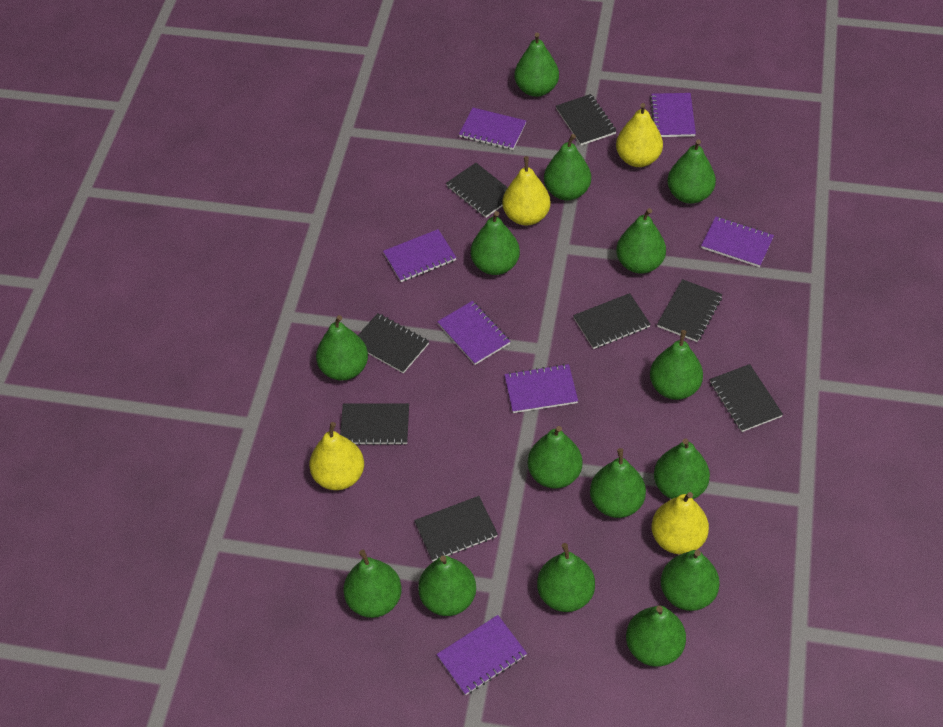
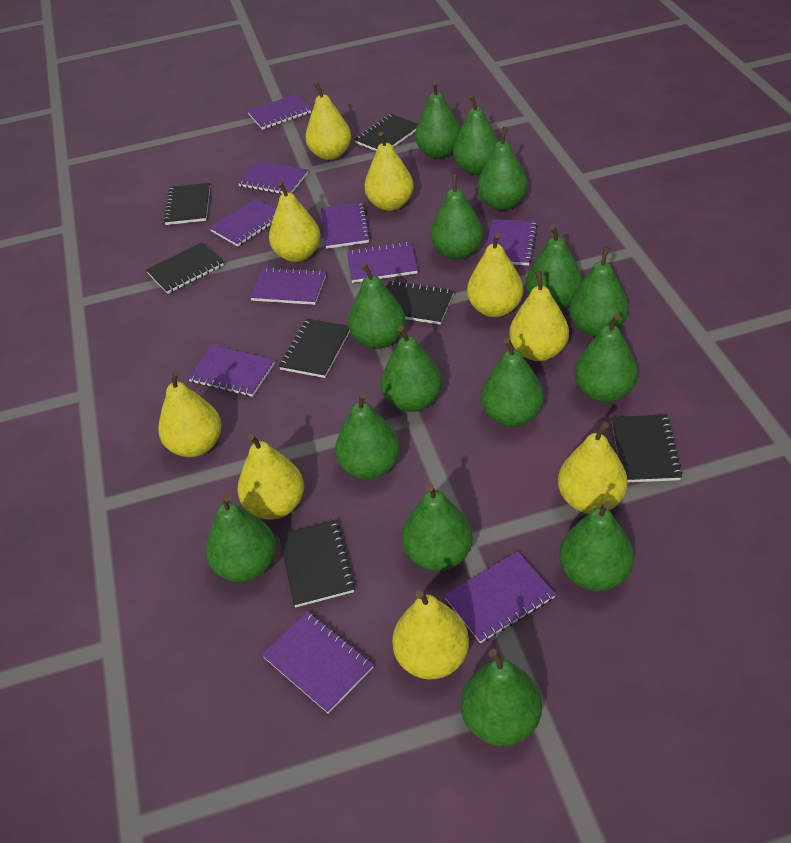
black notebook: 8 -> 7
purple notebook: 7 -> 10
yellow pear: 4 -> 9

